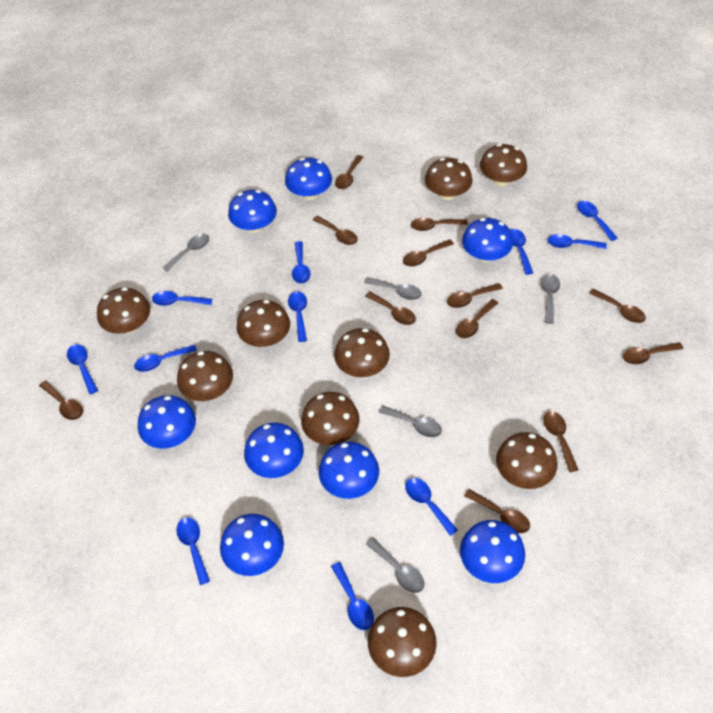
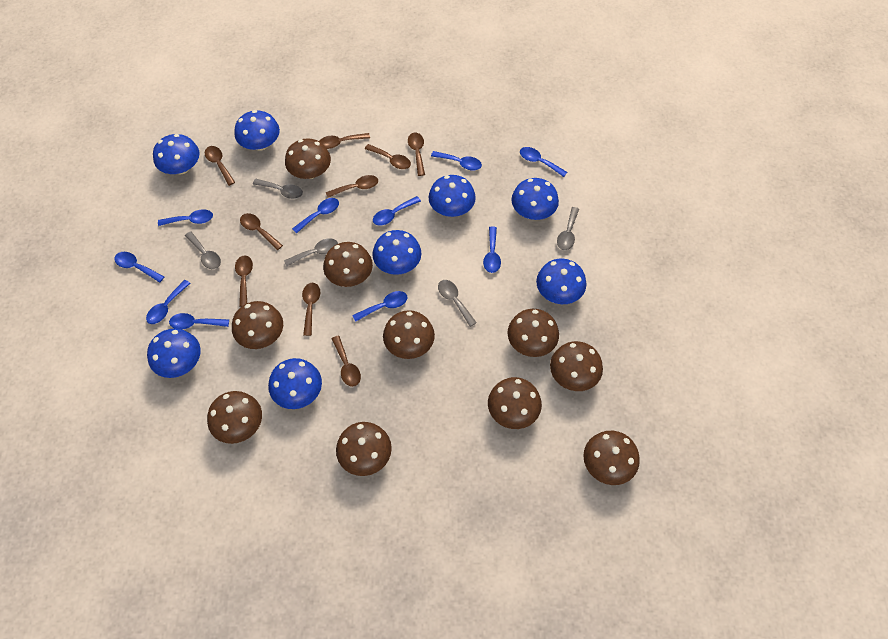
blue spoon: 11 -> 10
brown mushroom: 9 -> 10
brown spoon: 12 -> 9

